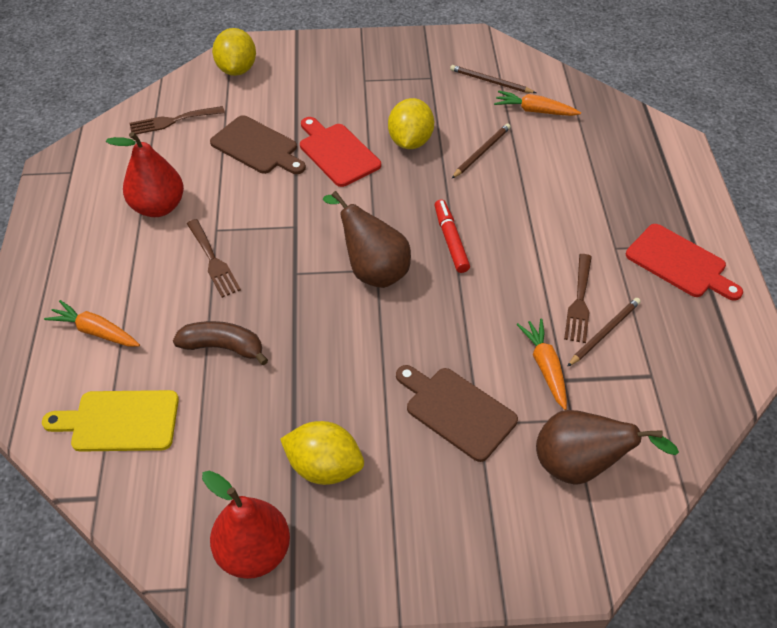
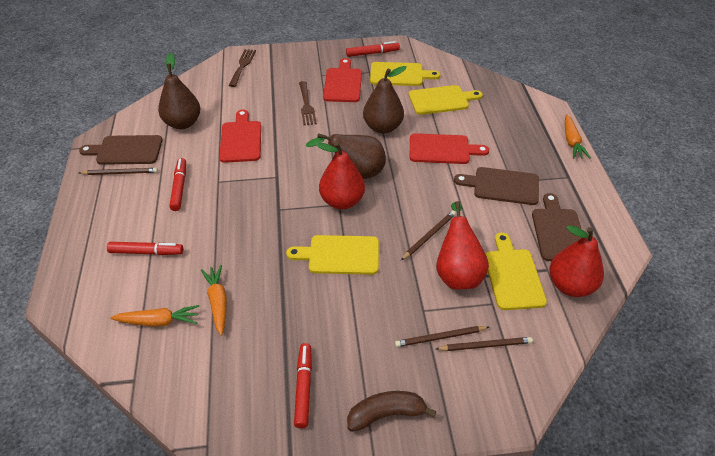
brown cutting board: 2 -> 3
brown fork: 3 -> 2
brown pear: 2 -> 3
brown pencil: 3 -> 4
red cutting board: 2 -> 3
red marker: 1 -> 4
red pear: 2 -> 3
yellow cutting board: 1 -> 4
yellow lemon: 3 -> 0

